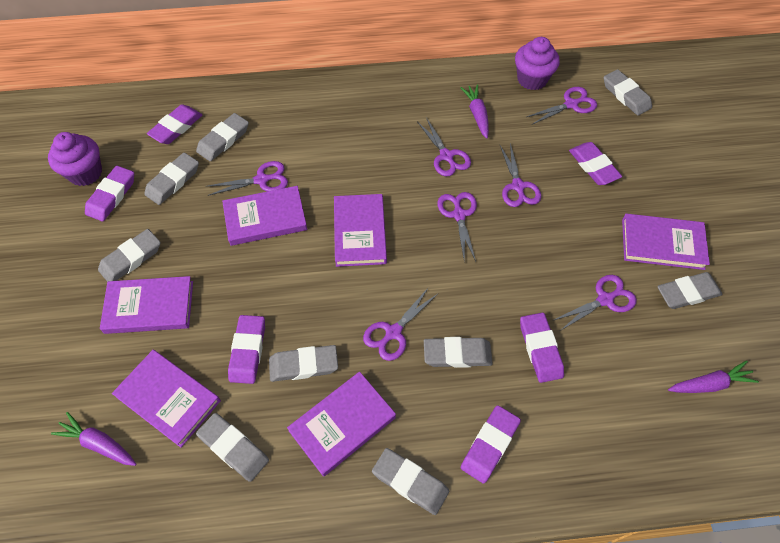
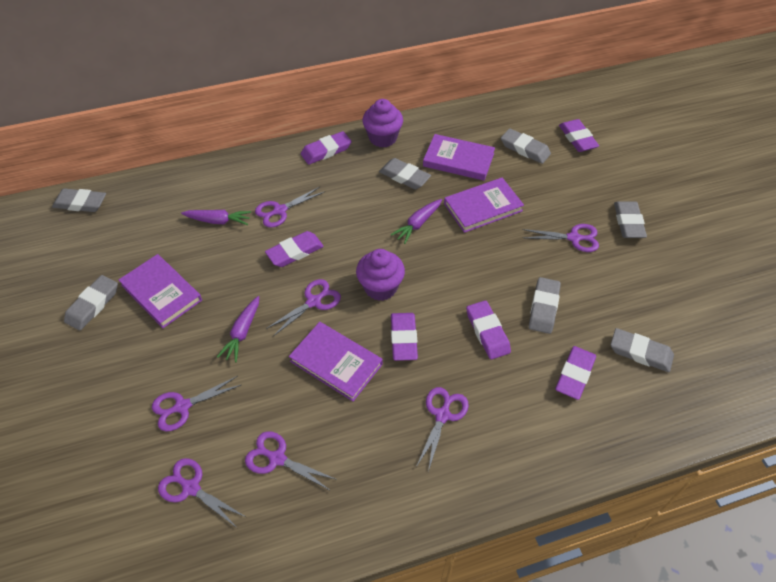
grey eraser: 9 -> 7
purple book: 6 -> 4

